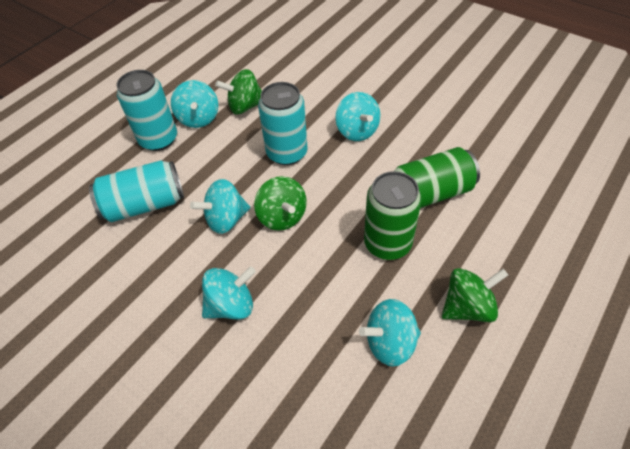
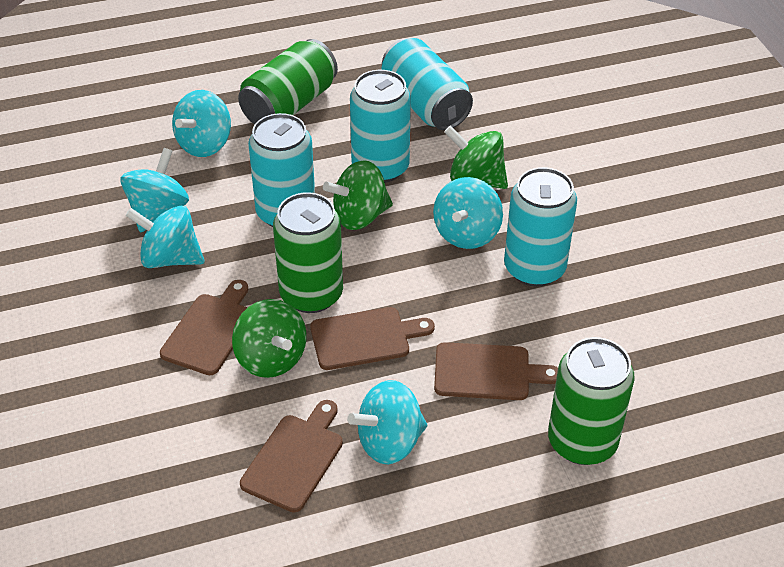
brown cutting board: 0 -> 4
green can: 2 -> 3
turquoise can: 3 -> 4

